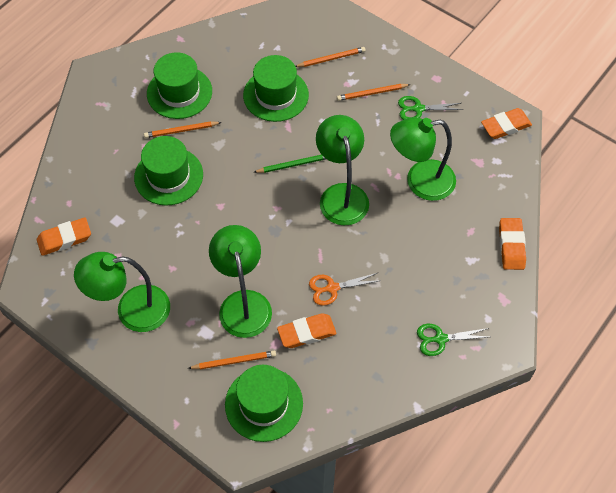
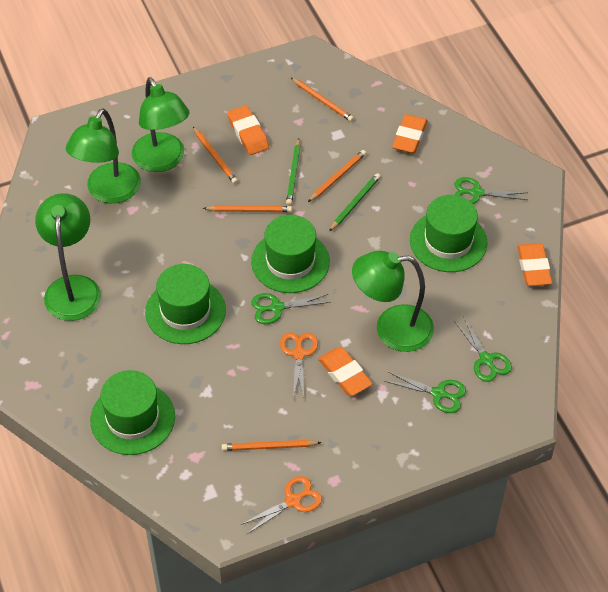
green pencil: 1 -> 2
green scissors: 2 -> 4
orange pencil: 4 -> 5
orange scissors: 1 -> 2

